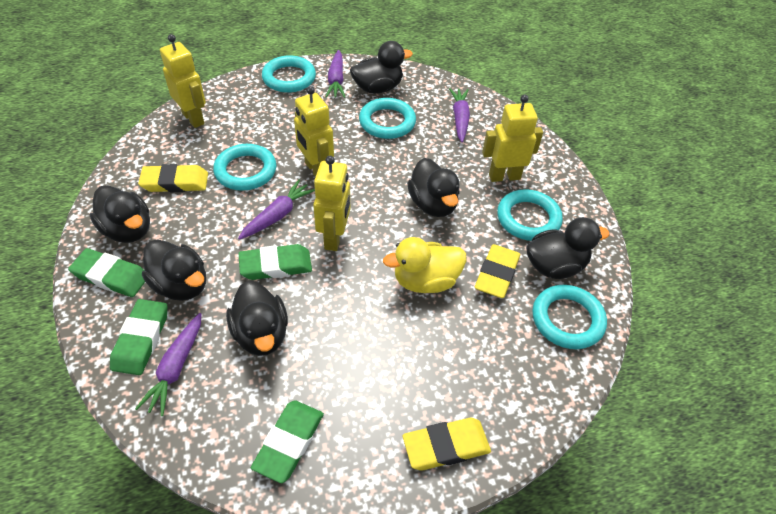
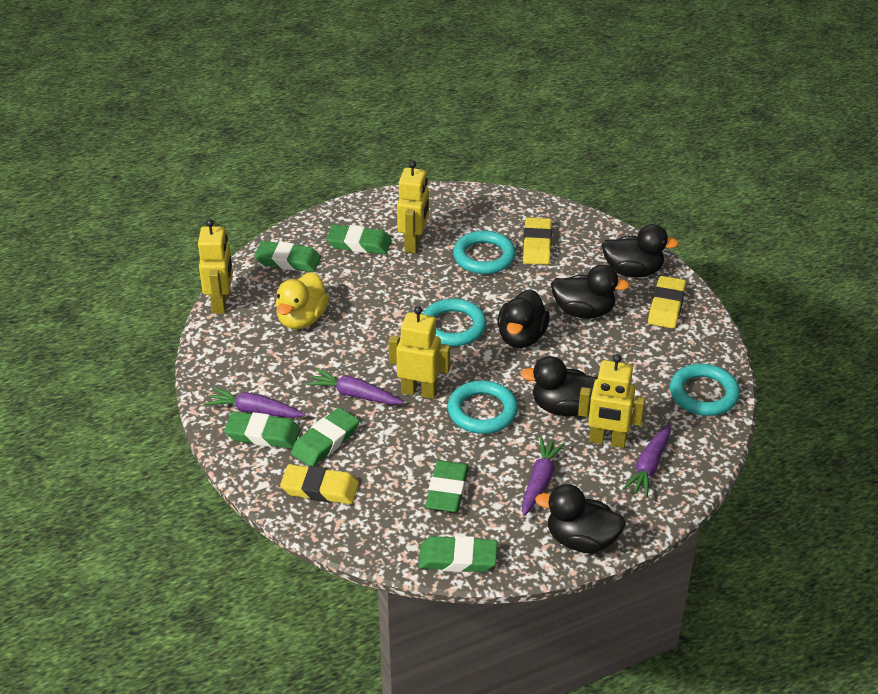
black duck: 6 -> 5
green eraser: 4 -> 6
turquoise ring: 5 -> 4

